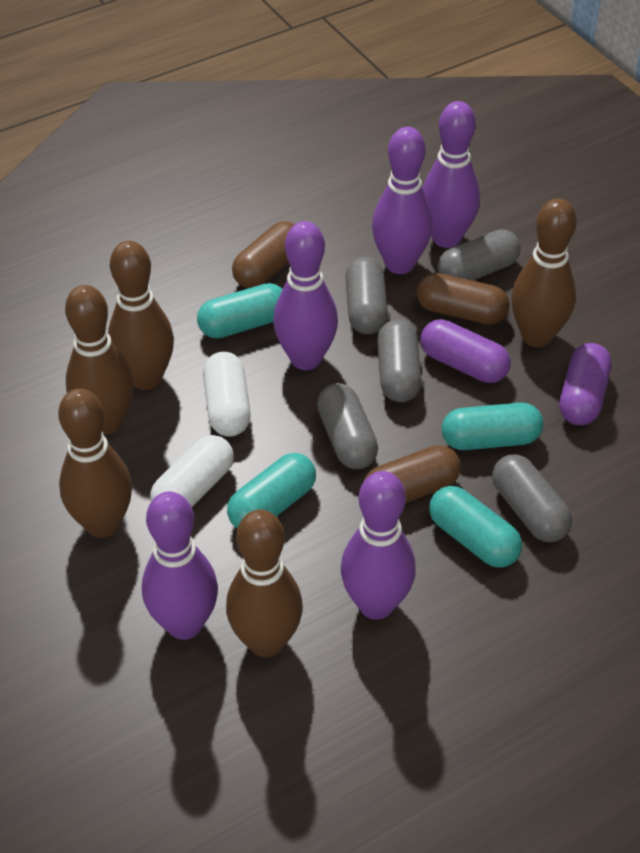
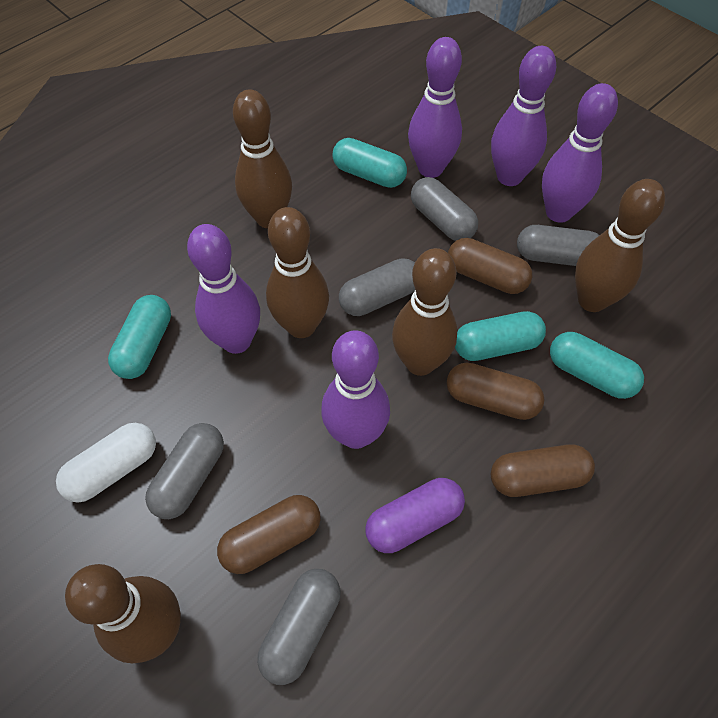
brown capsule: 3 -> 4
purple capsule: 2 -> 1
white capsule: 2 -> 1

